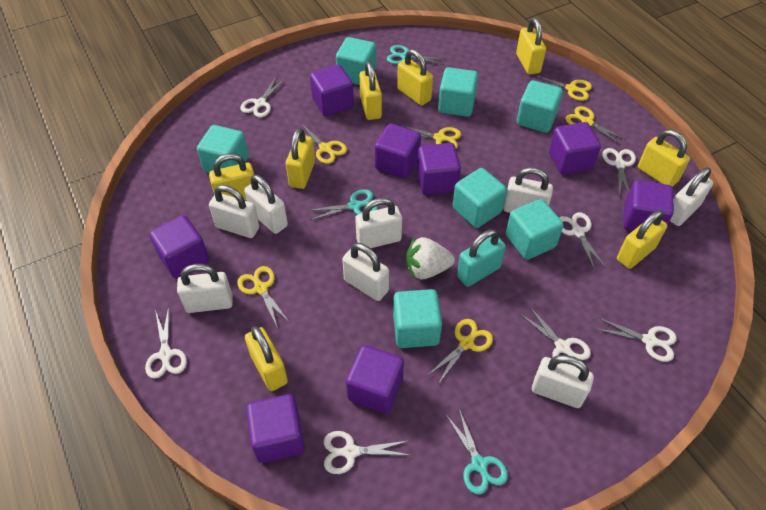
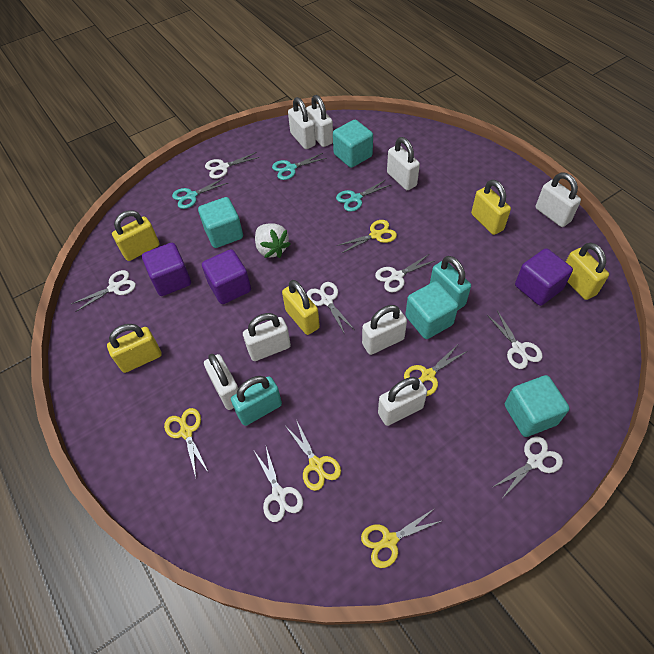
purple cube: 8 -> 3
turquoise cube: 7 -> 4
turquoise padlock: 1 -> 2
yellow padlock: 8 -> 5
yellow scissors: 6 -> 5

